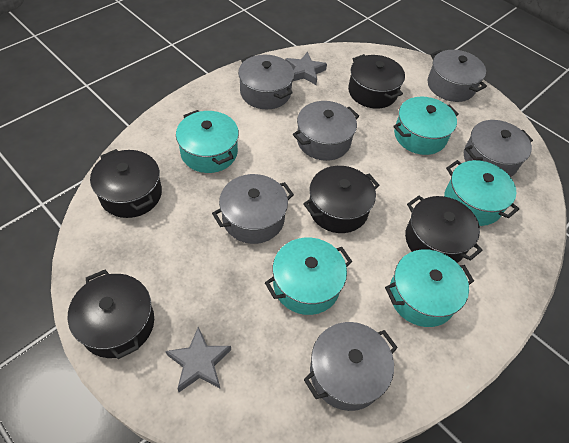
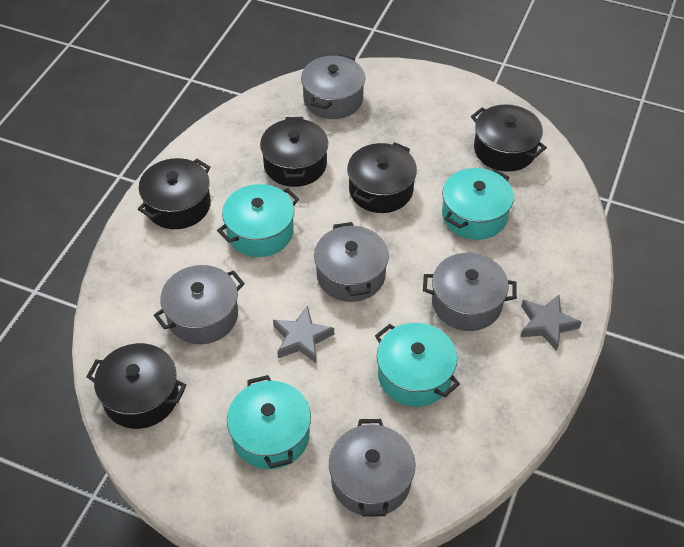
grey pot: 6 -> 5
turquoise pot: 5 -> 4

